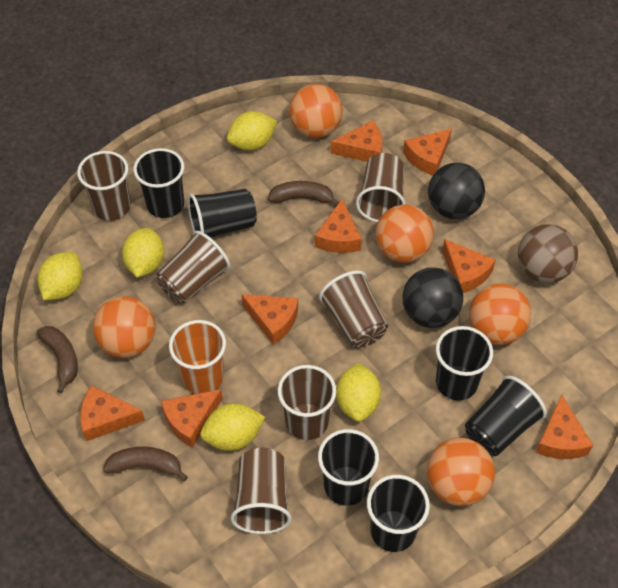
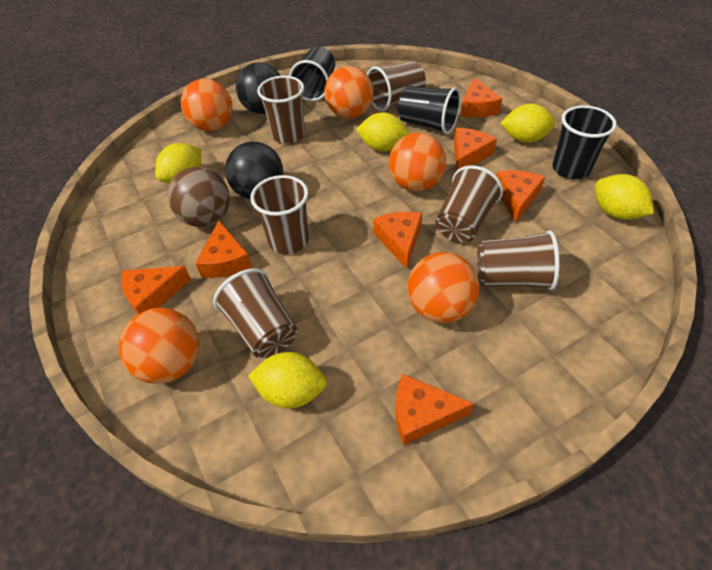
black cup: 6 -> 3
brown banana: 3 -> 0
orange cheese: 8 -> 7
orange cup: 1 -> 0

